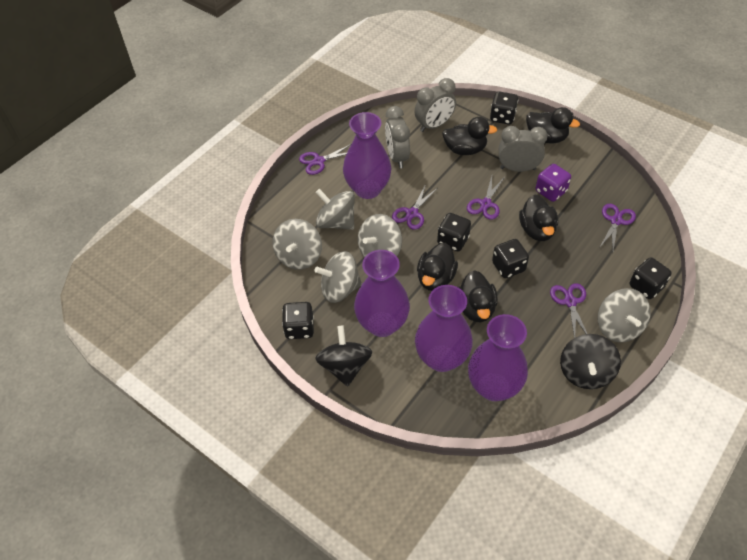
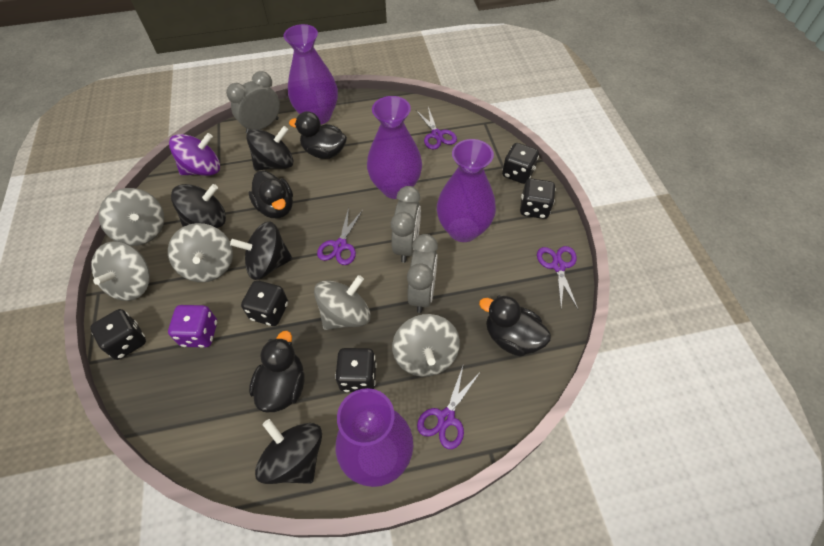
black duck: 5 -> 4
black spinning top: 2 -> 4
purple scissors: 5 -> 4
purple spinning top: 0 -> 1

